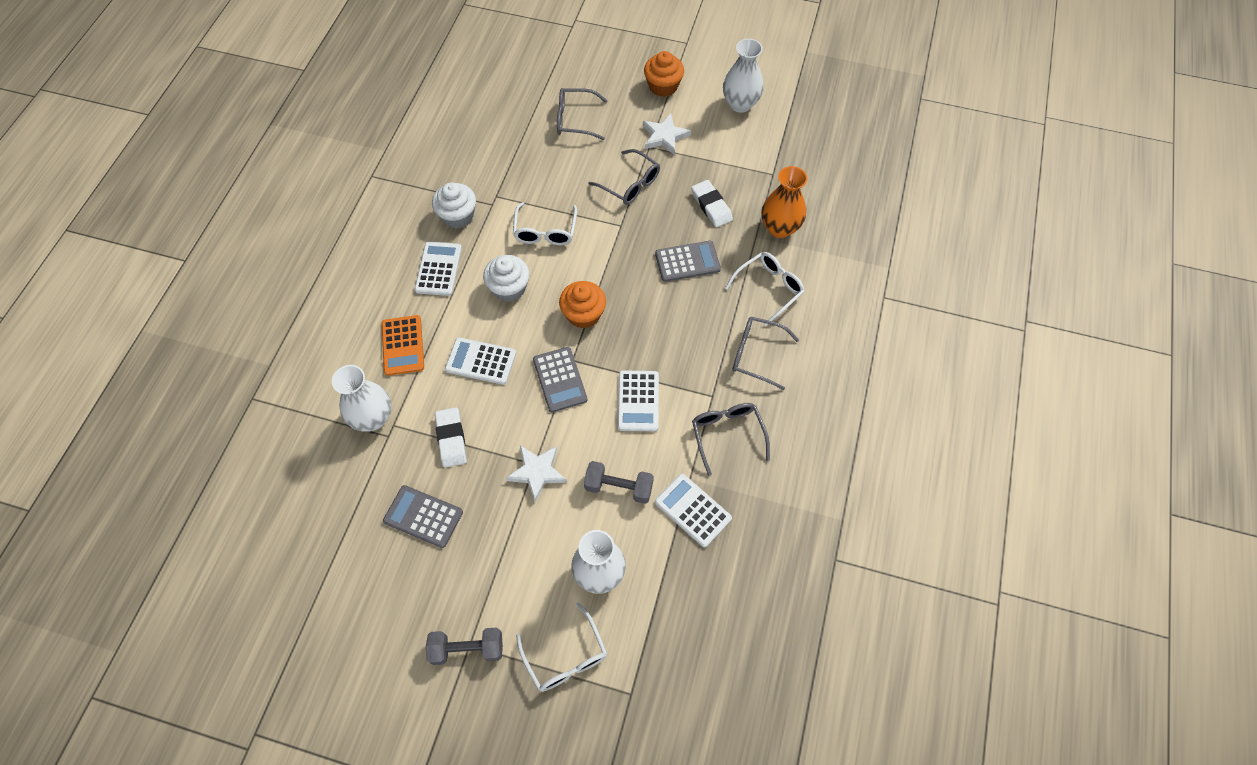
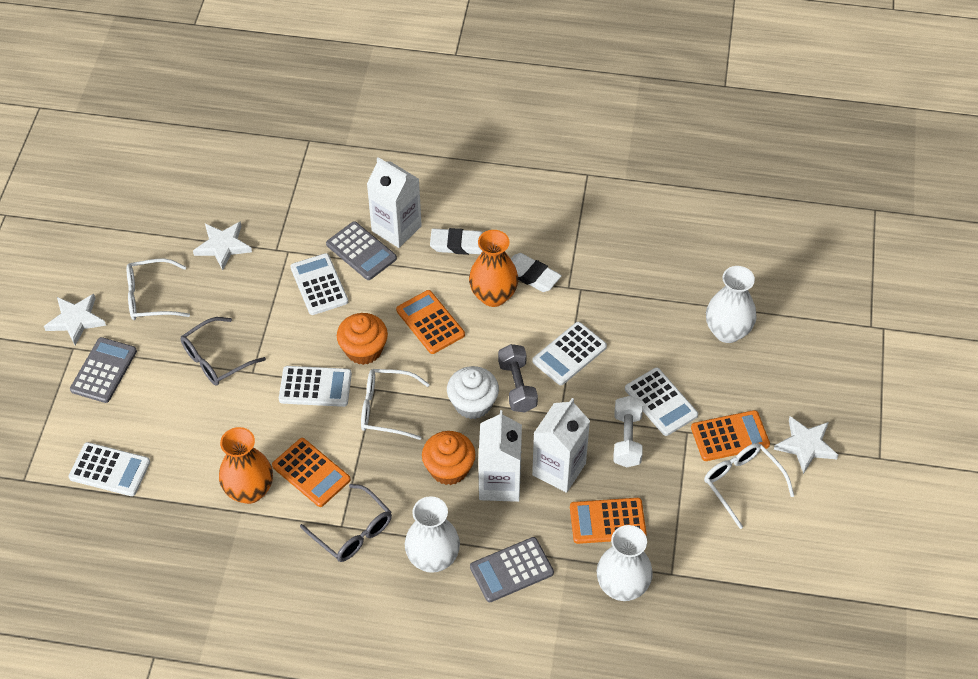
grey dumbbell: 2 -> 1
grey glasses: 4 -> 2
orange calculator: 1 -> 4
orange vase: 1 -> 2
white calculator: 4 -> 5
white carton: 0 -> 3
white cupcake: 2 -> 1
white dumbbell: 0 -> 1
white star: 2 -> 3

